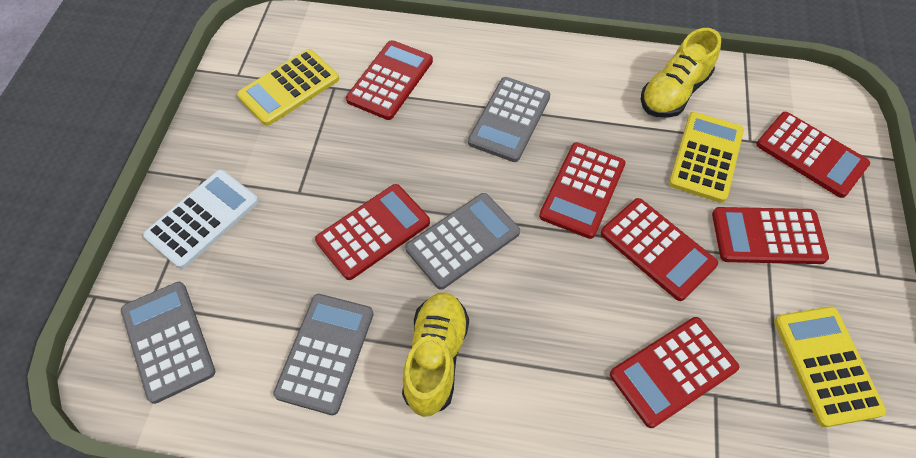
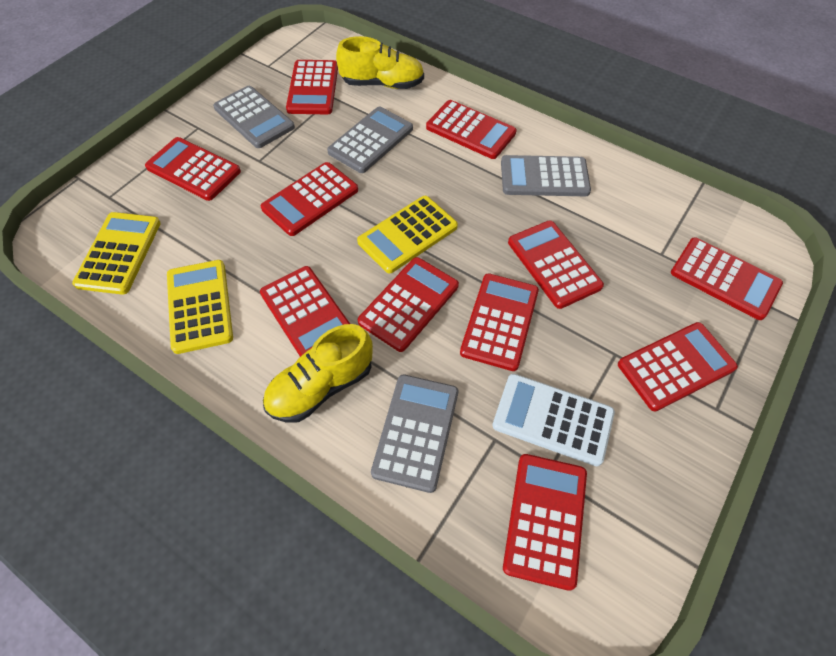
red calculator: 7 -> 11

